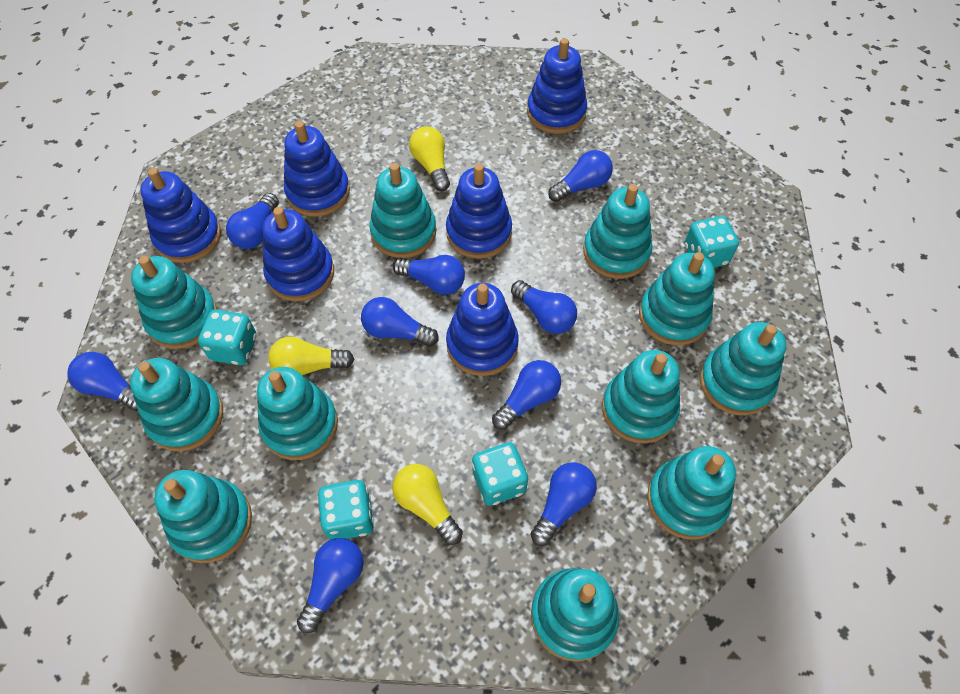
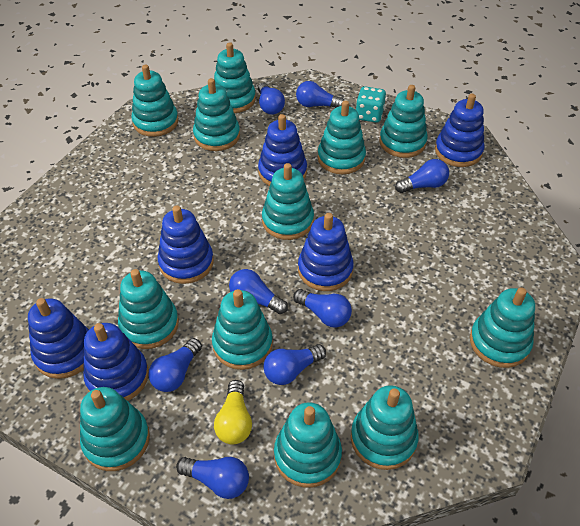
blue light bulb: 9 -> 8
turquoise dice: 4 -> 1
turquoise stacking toy: 11 -> 12
yellow light bulb: 3 -> 1

